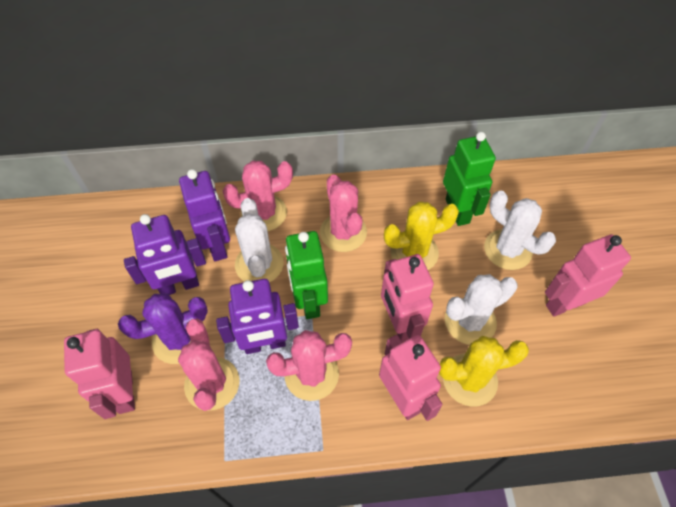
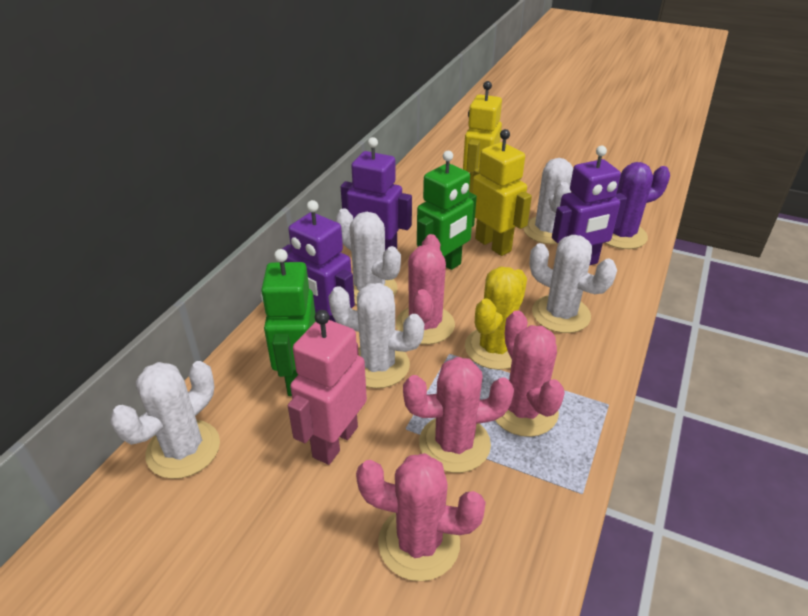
pink robot: 4 -> 1
white cactus: 3 -> 5
yellow cactus: 2 -> 1
yellow robot: 0 -> 2

